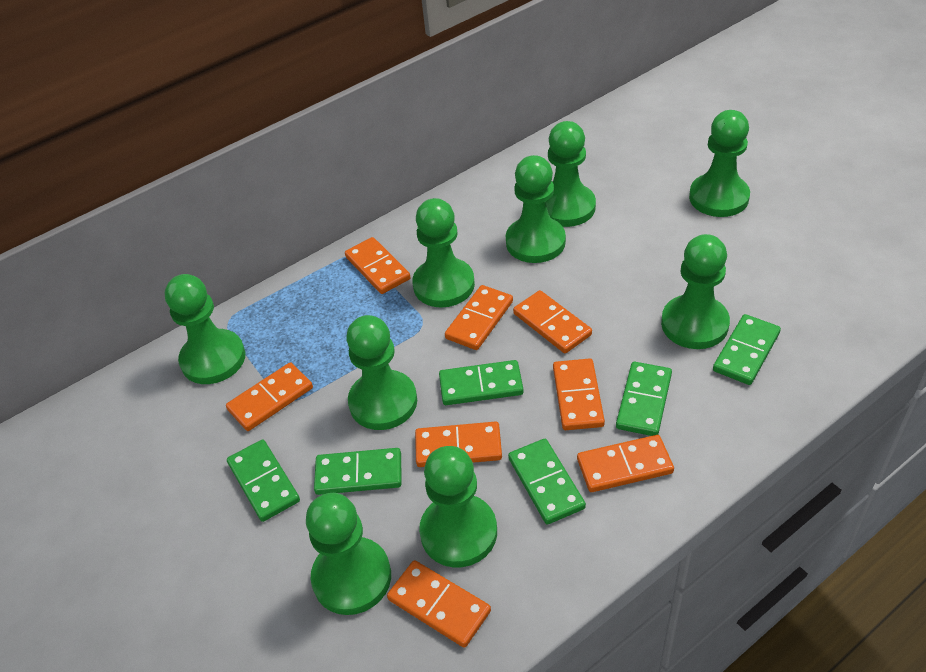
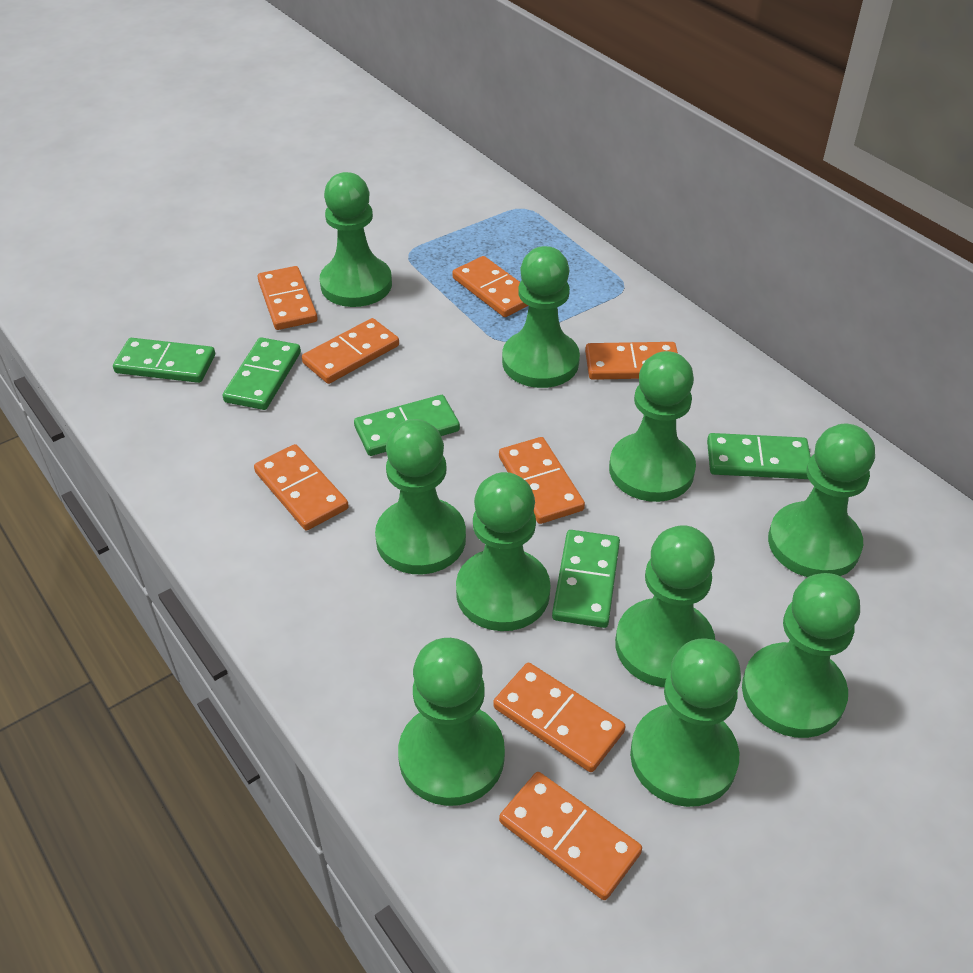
green domino: 6 -> 5
green pawn: 9 -> 10

